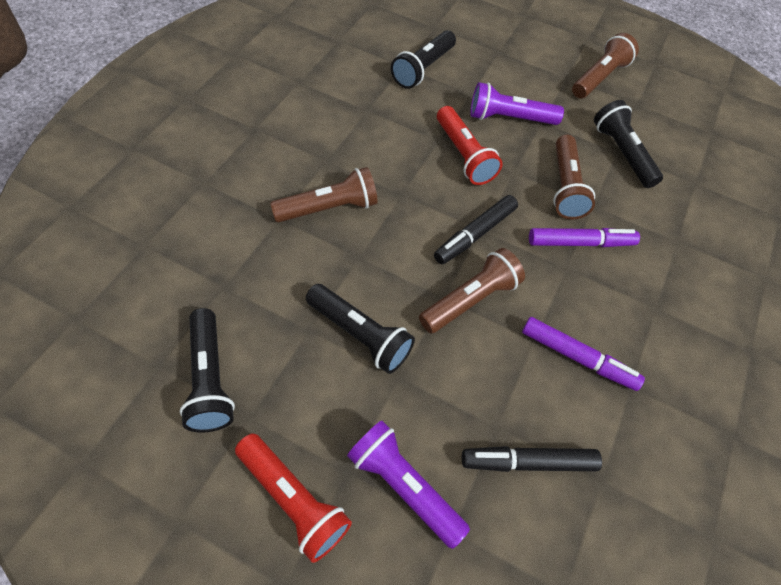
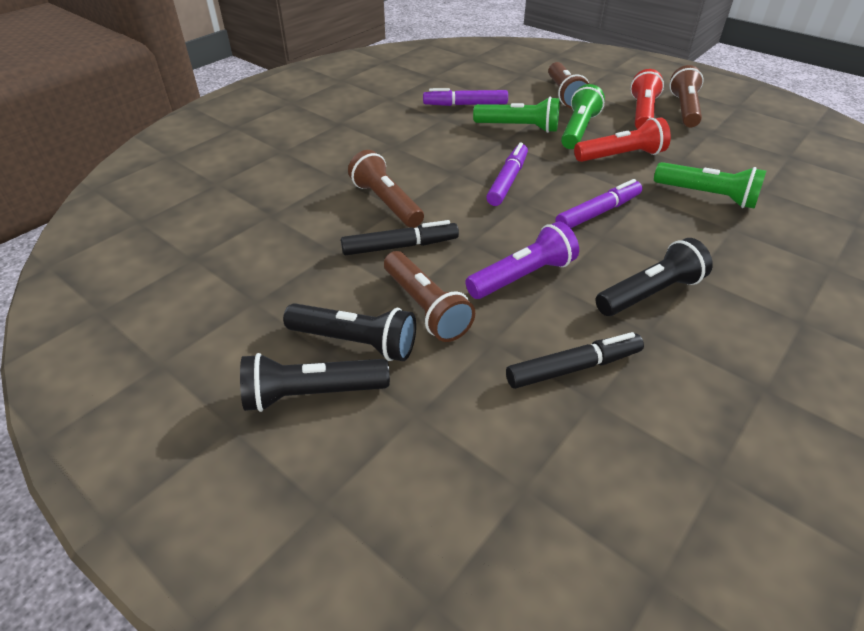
black flashlight: 4 -> 3
green flashlight: 0 -> 3
purple flashlight: 2 -> 1
purple marker: 2 -> 3

